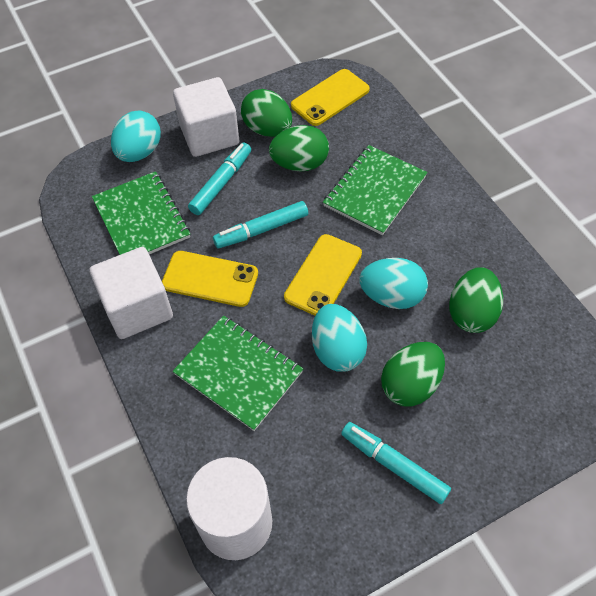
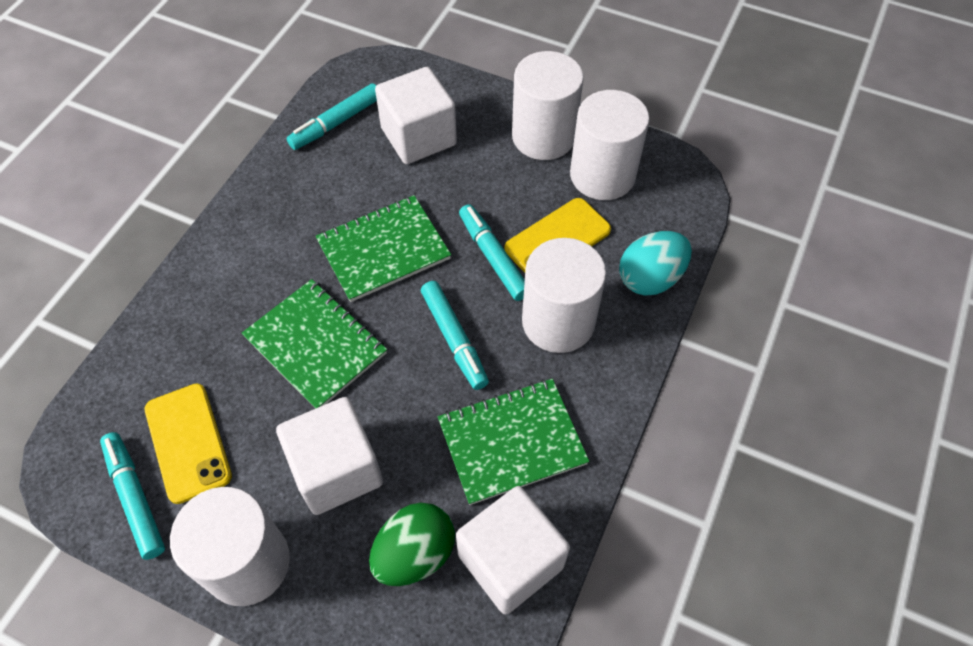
green egg: 4 -> 1
turquoise egg: 3 -> 1
turquoise marker: 3 -> 4
white cube: 2 -> 3
white cylinder: 1 -> 4
yellow phone: 3 -> 2

